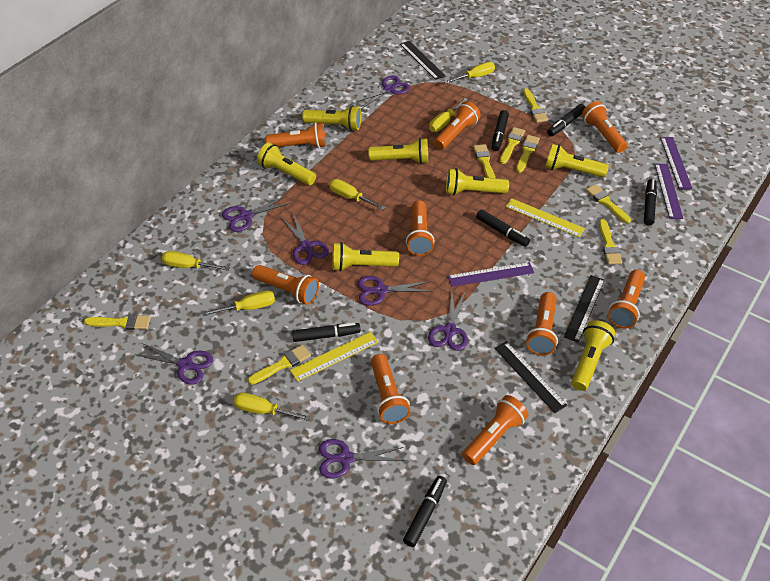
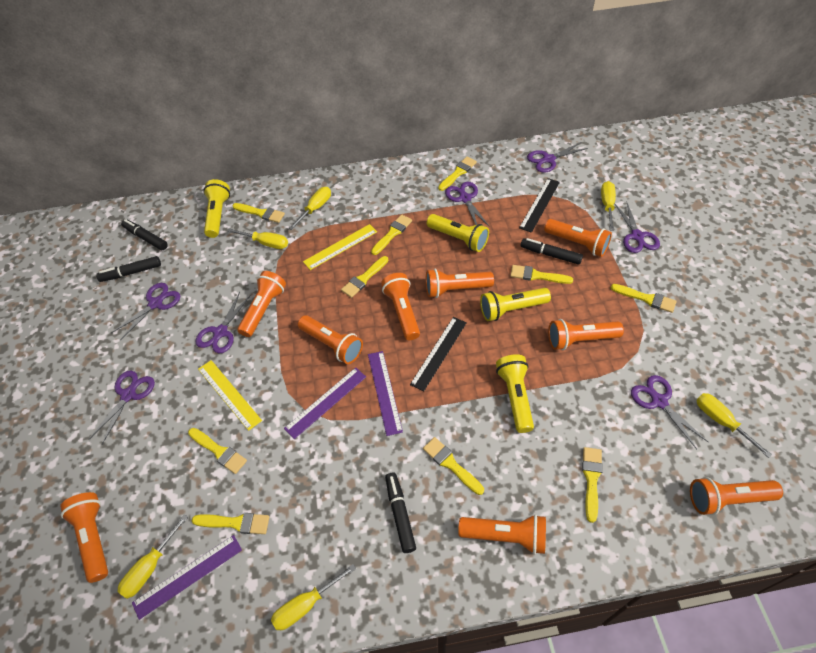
black marker: 6 -> 4
black ruler: 3 -> 2
yellow brush: 8 -> 10
yellow flashlight: 7 -> 4

